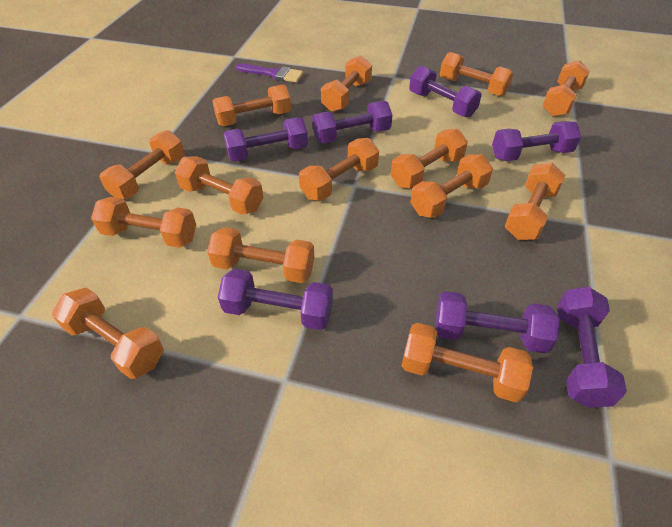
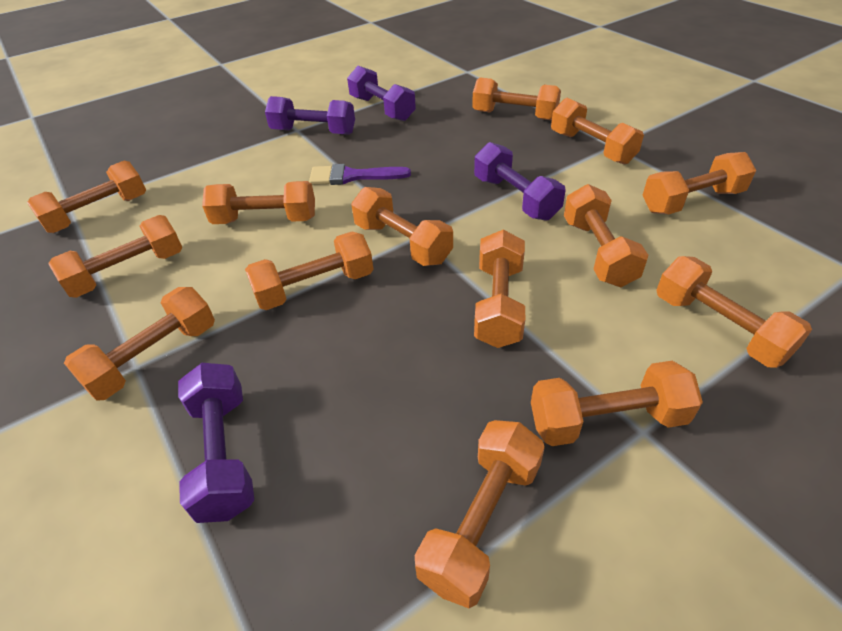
purple dumbbell: 7 -> 4

